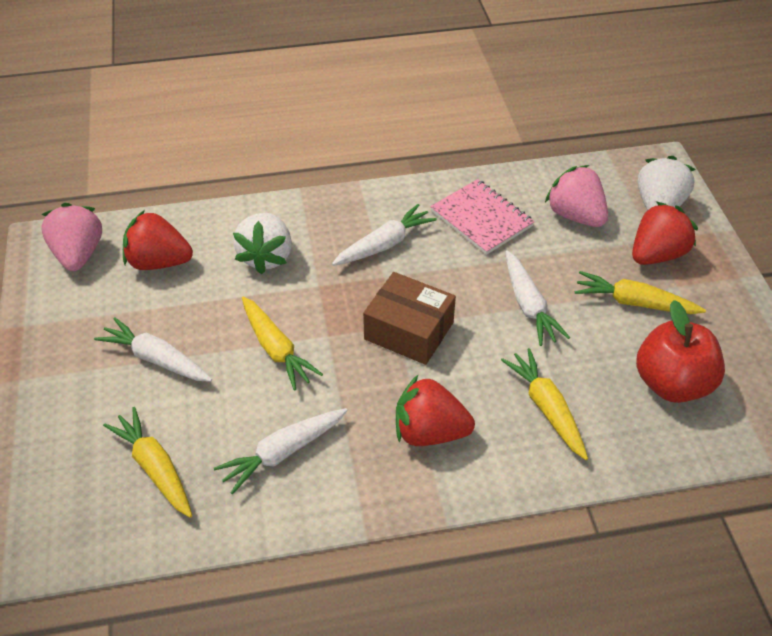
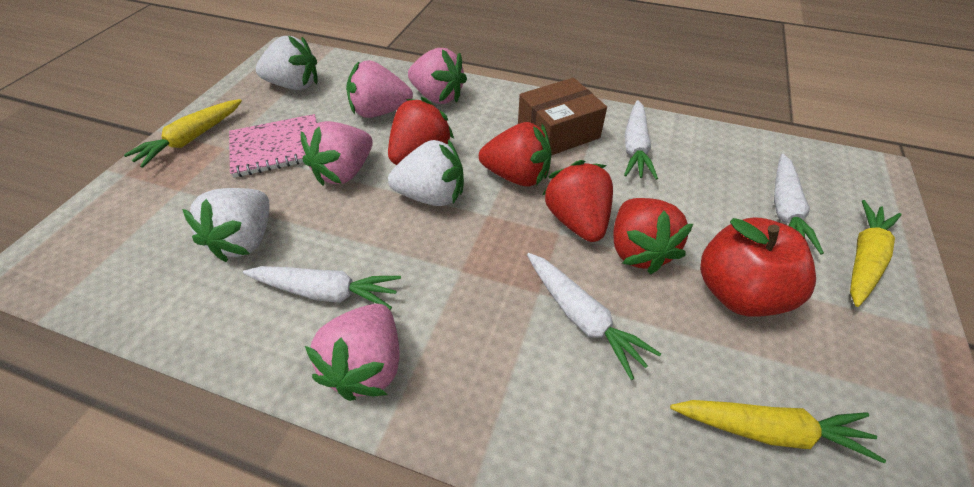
pink strawberry: 2 -> 4
red strawberry: 3 -> 4
white strawberry: 2 -> 3
yellow carrot: 4 -> 3

